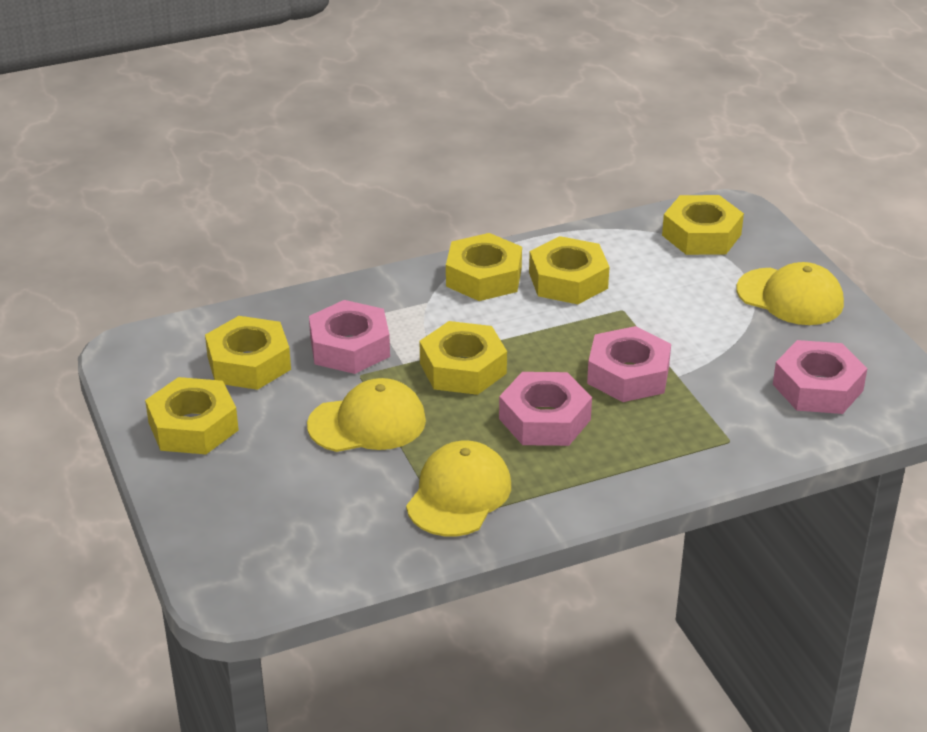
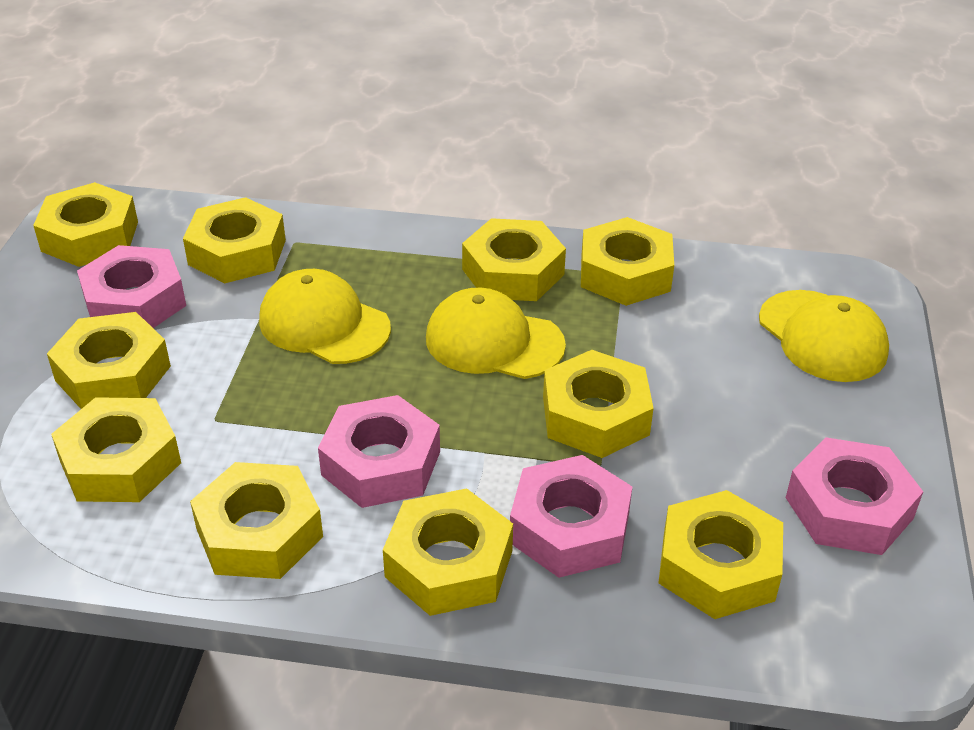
yellow nut: 6 -> 10

